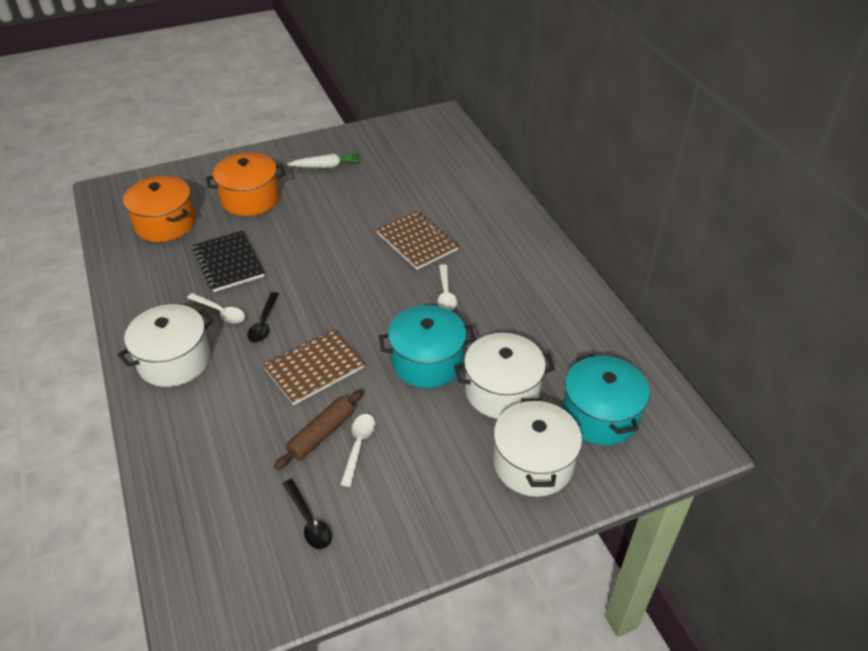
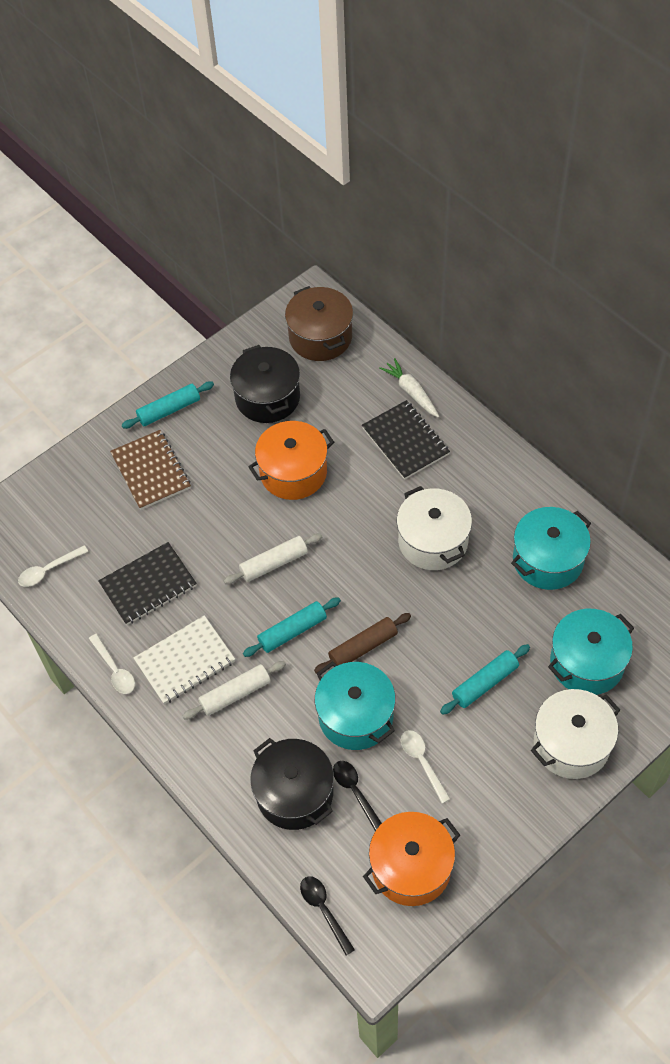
black notebook: 1 -> 2
black pot: 0 -> 2
brown notebook: 2 -> 1
brown pot: 0 -> 1
turquoise pot: 2 -> 3
turquoise rolling pin: 0 -> 3
white notebook: 0 -> 1
white pot: 3 -> 2
white rolling pin: 0 -> 2

